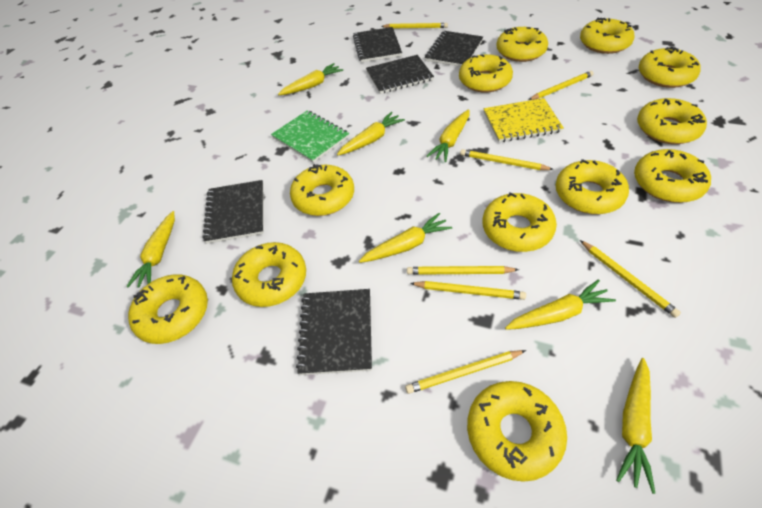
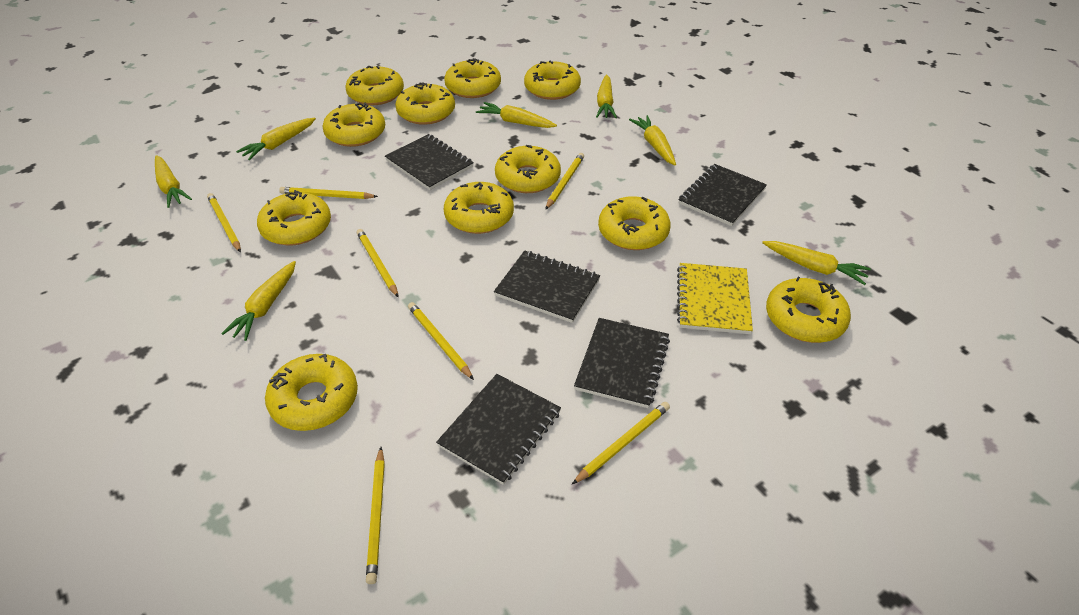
green notebook: 1 -> 0
yellow donut: 12 -> 11

